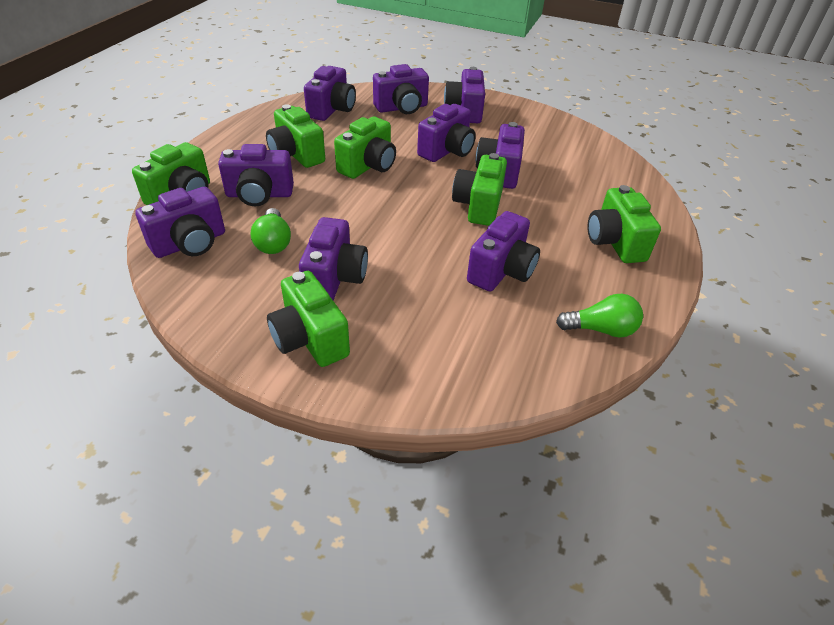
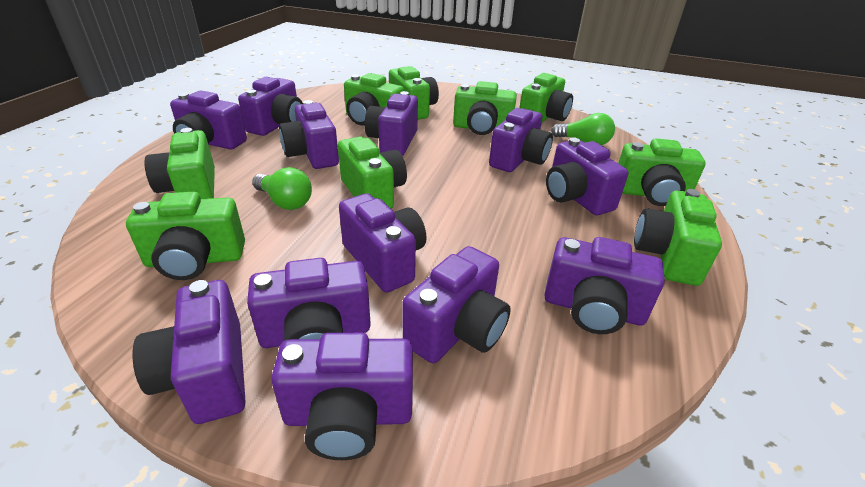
green camera: 6 -> 9
purple camera: 9 -> 12

